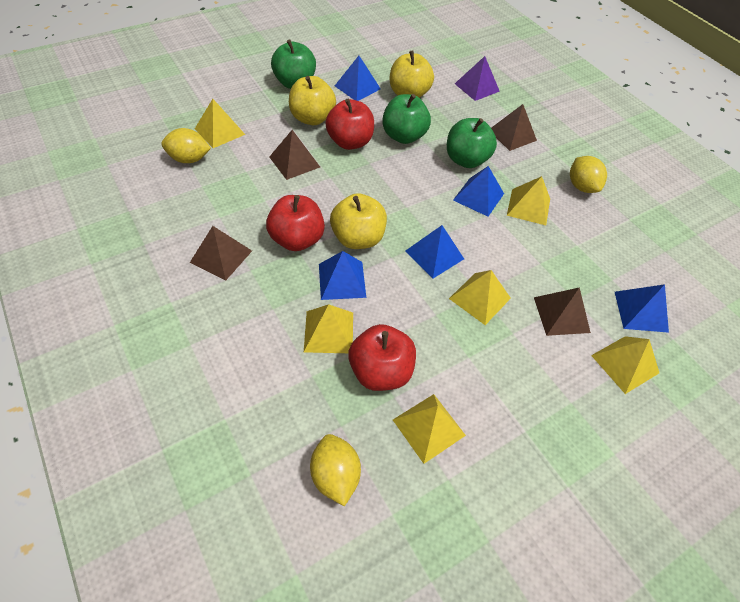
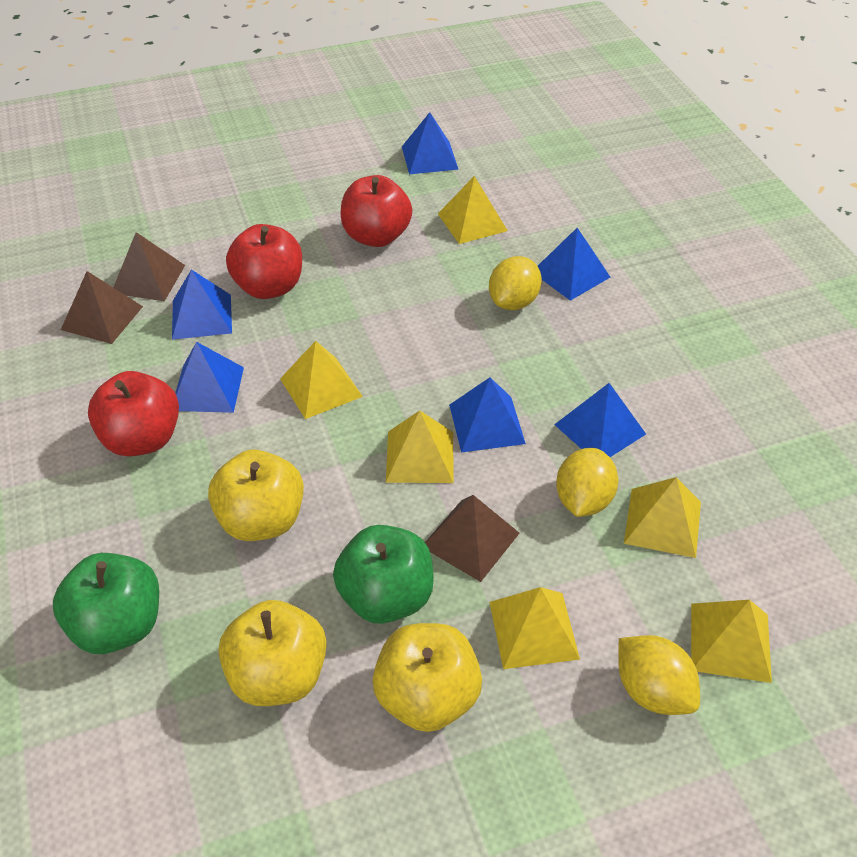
blue pyramid: 5 -> 6
brown pyramid: 4 -> 3
green apple: 3 -> 2
purple pyramid: 1 -> 0

